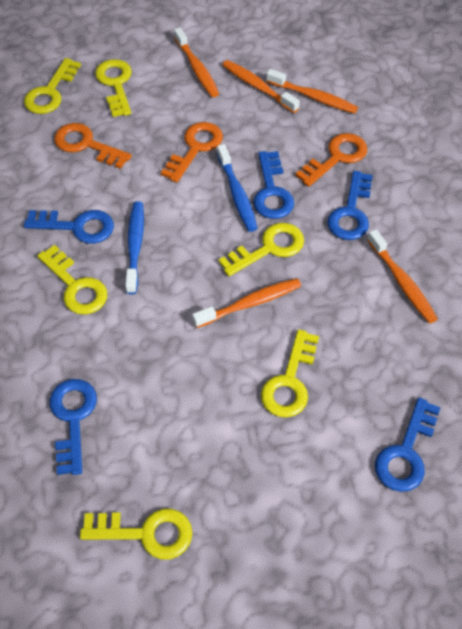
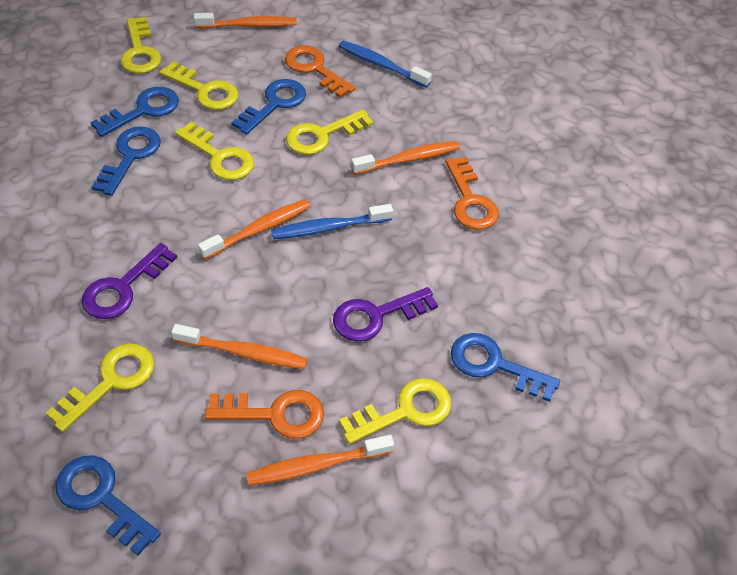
purple key: 0 -> 2

